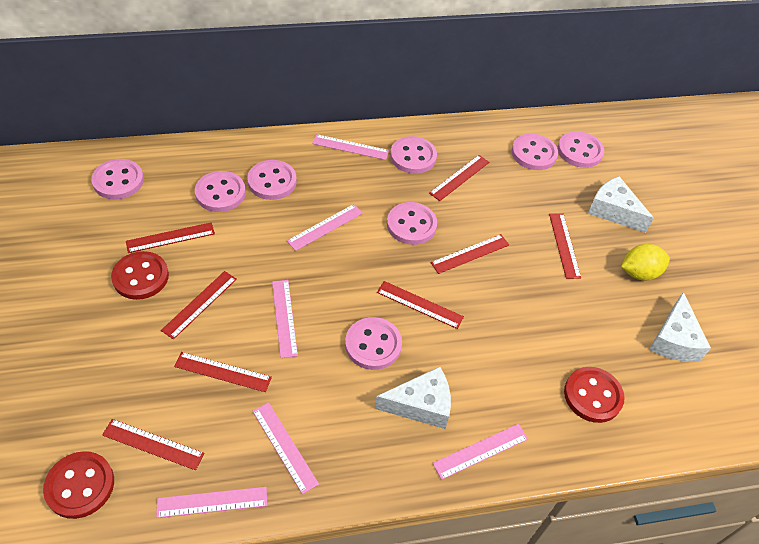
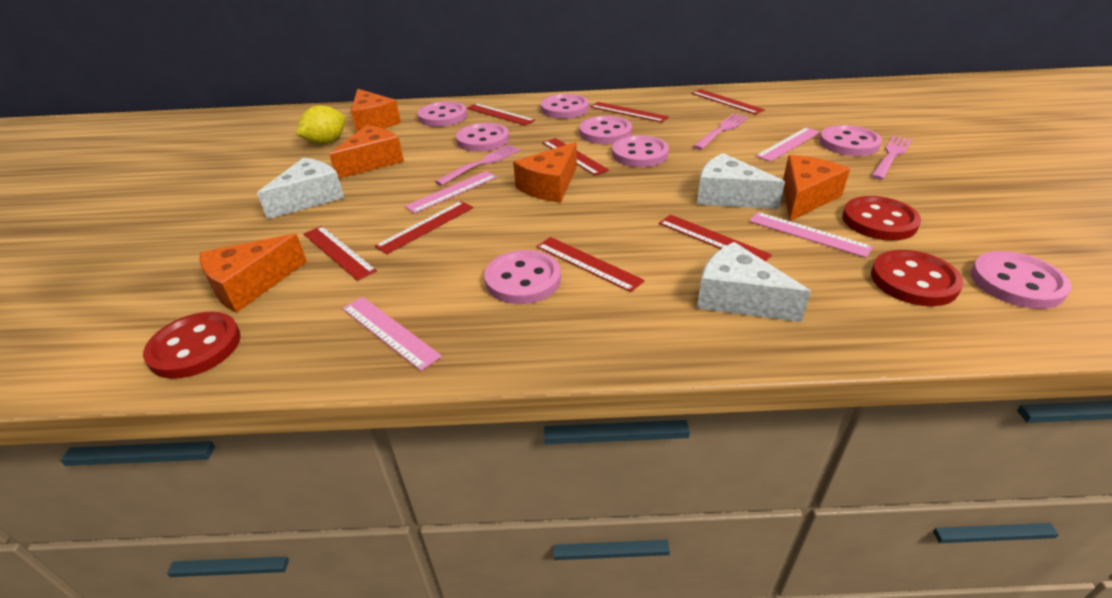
orange cheese: 0 -> 5
pink fork: 0 -> 3
pink ruler: 6 -> 4

